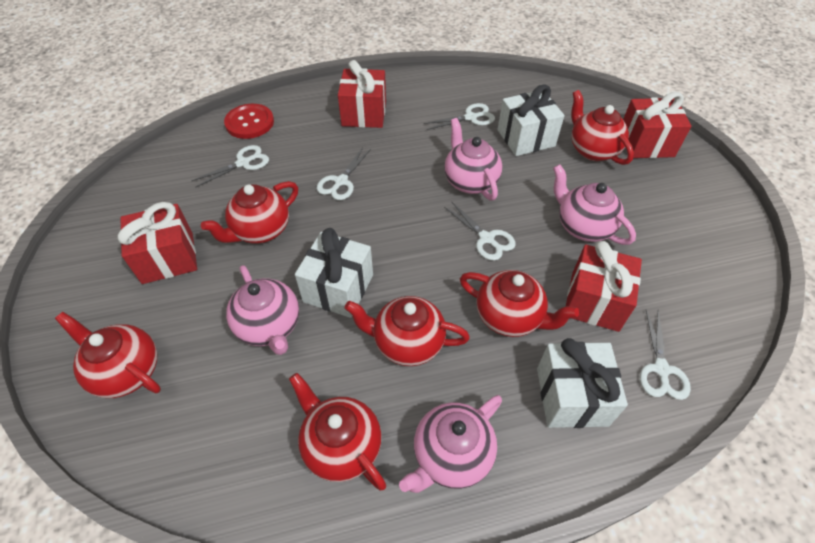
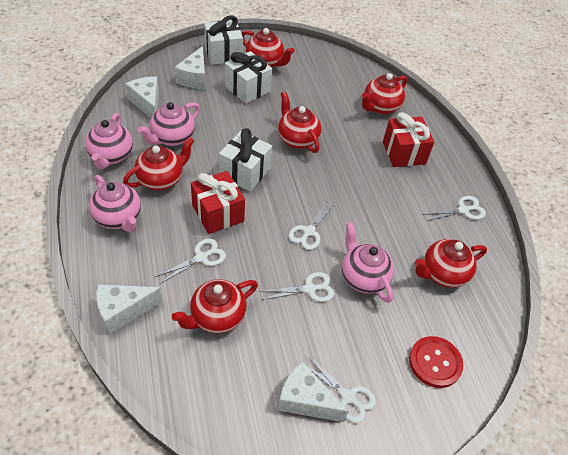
red gift: 4 -> 2
white cheese: 0 -> 4

